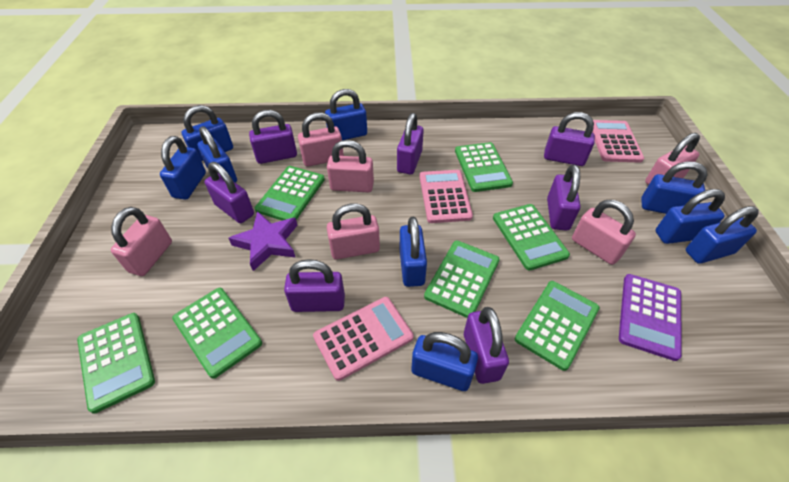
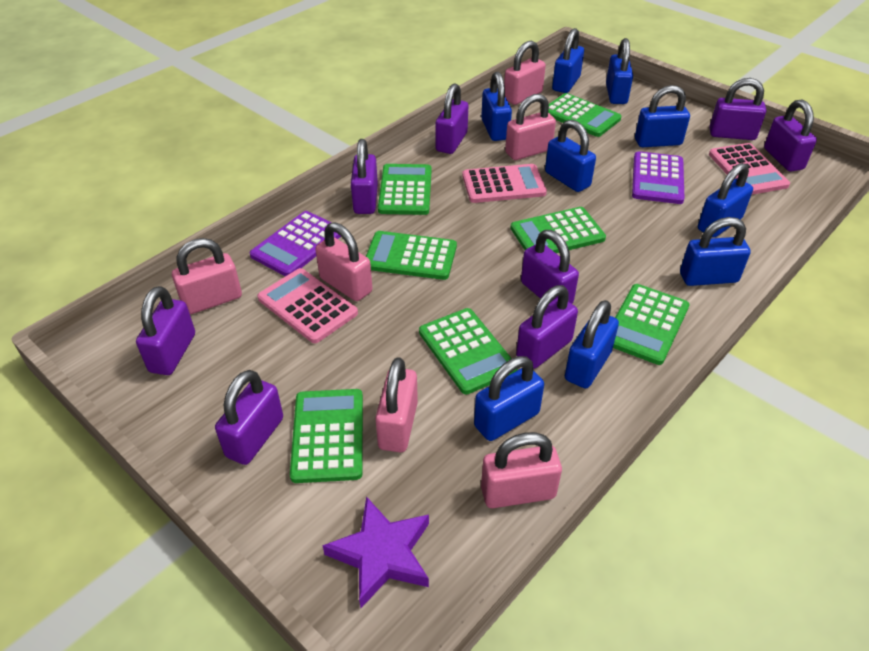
purple calculator: 1 -> 2
purple padlock: 7 -> 8

